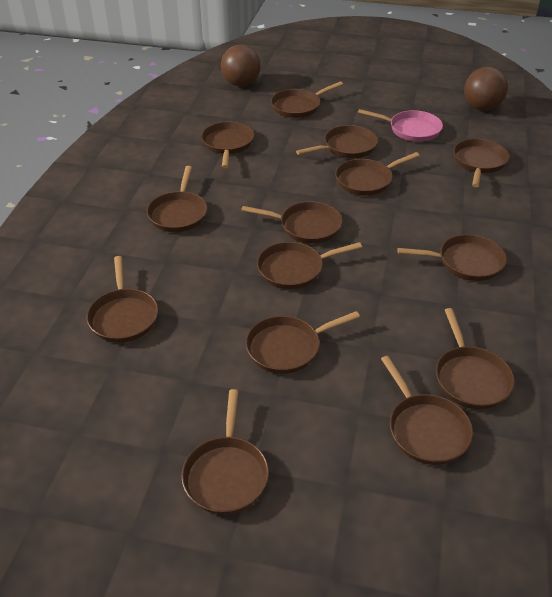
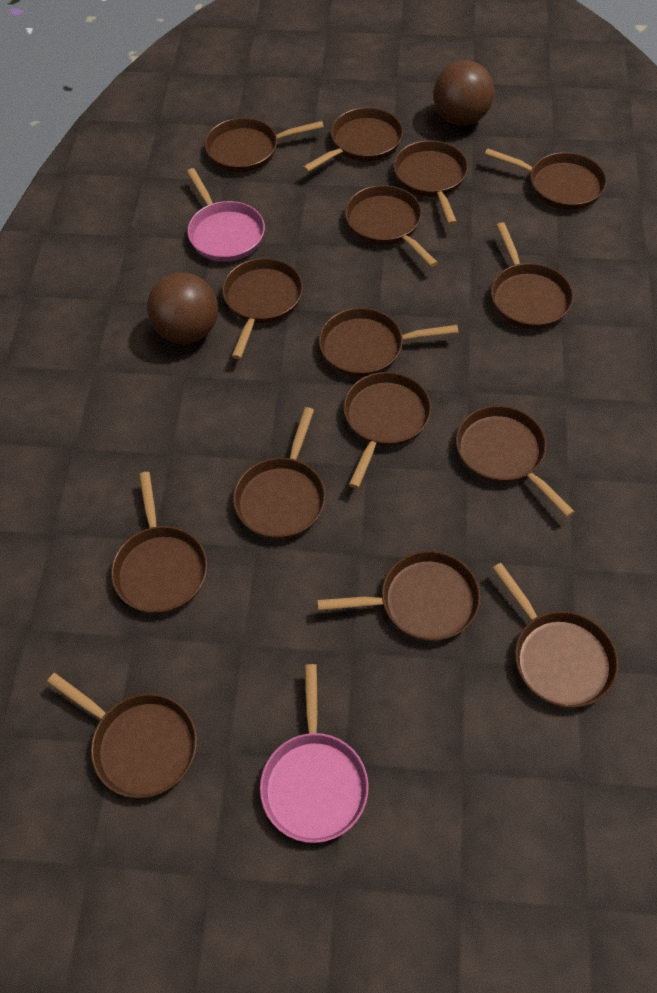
brown pan: 14 -> 15
pink pan: 1 -> 2

